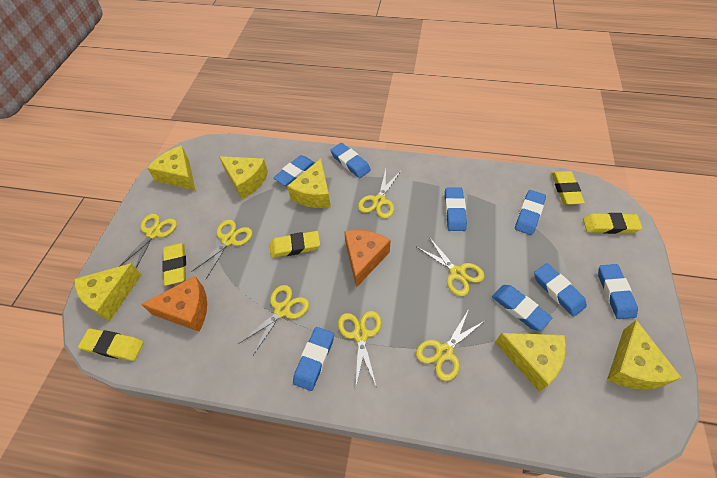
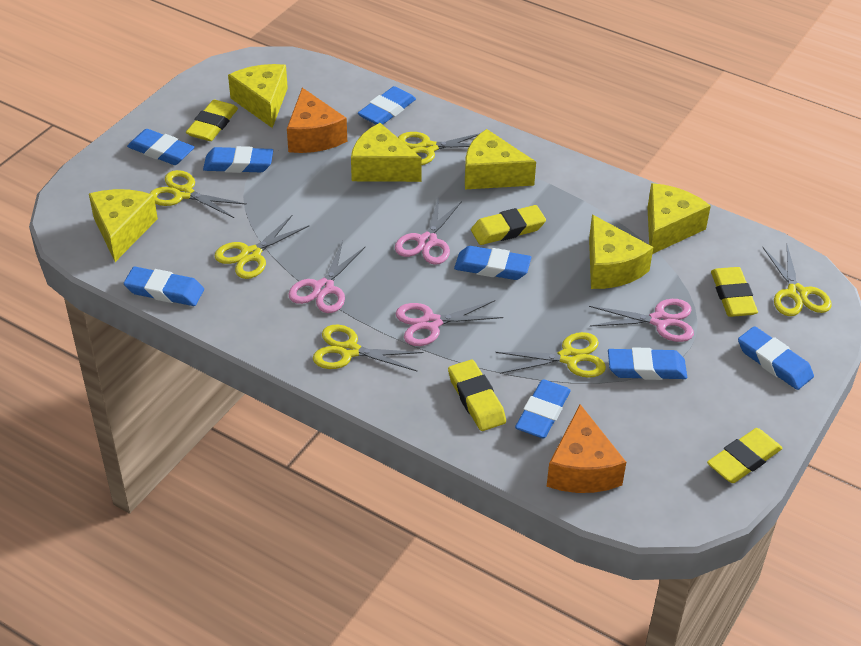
pink scissors: 0 -> 4
yellow scissors: 7 -> 6

